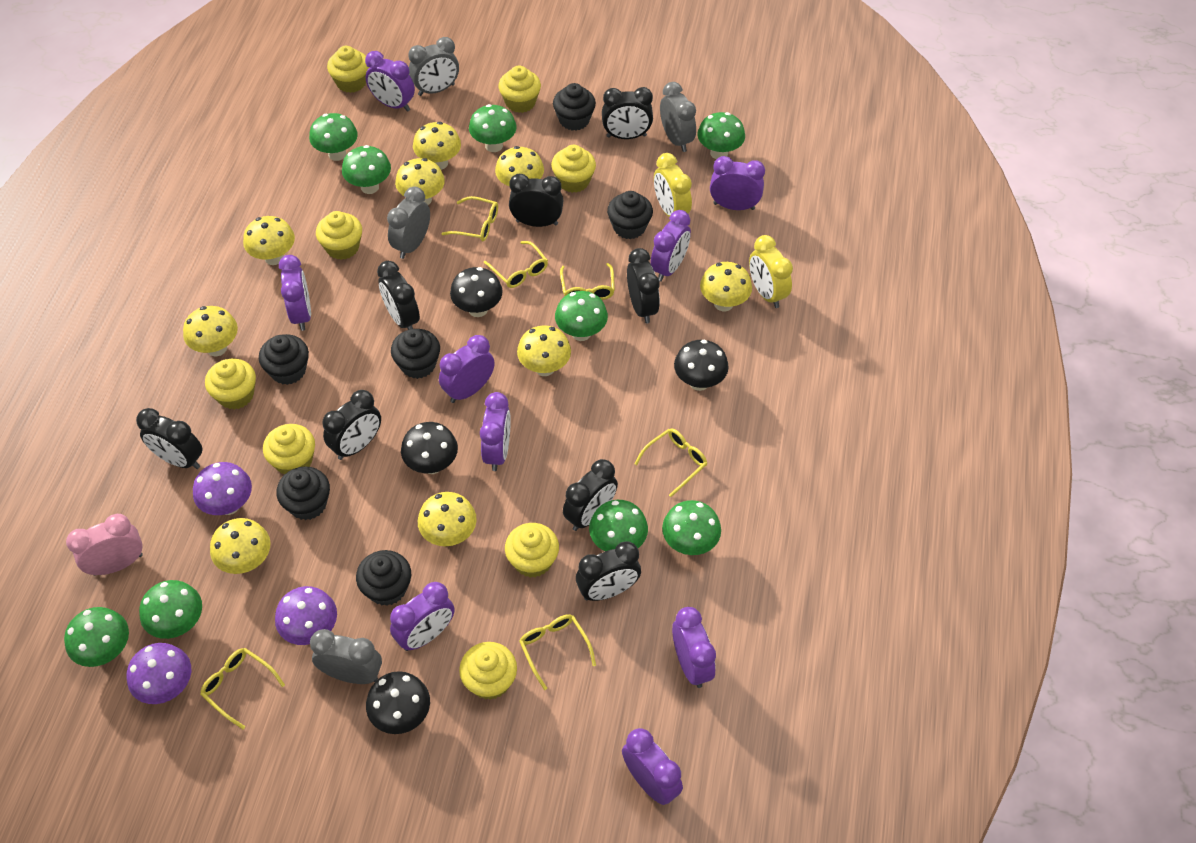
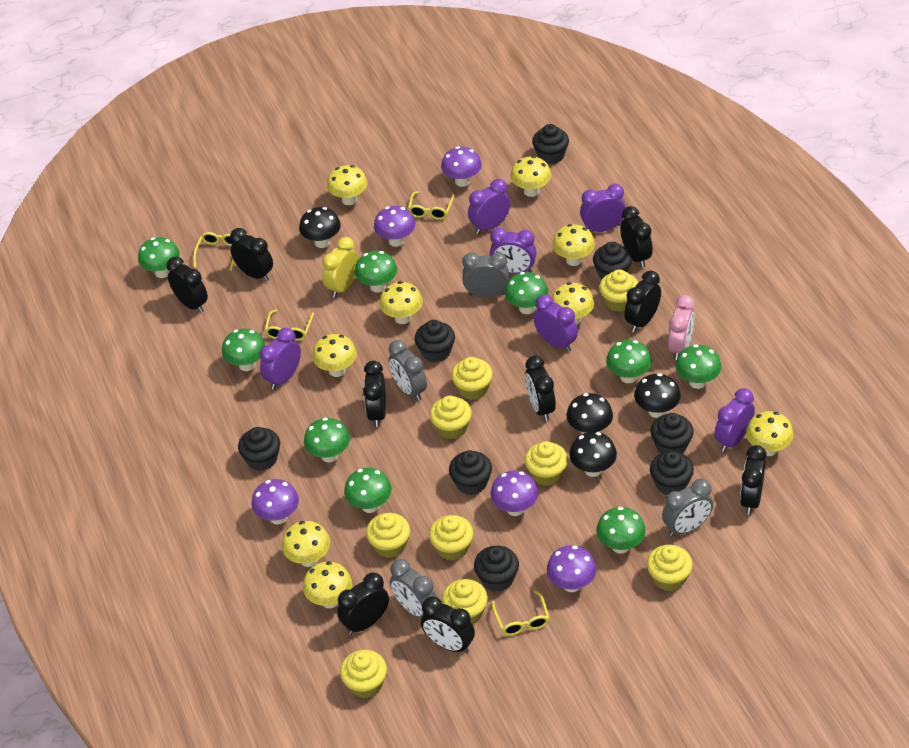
black clock: 8 -> 9
black cupcake: 6 -> 8
purple clock: 9 -> 6
purple mushroom: 3 -> 5
yellow clock: 2 -> 1
yellow cupcake: 8 -> 9
yellow glasses: 6 -> 4

